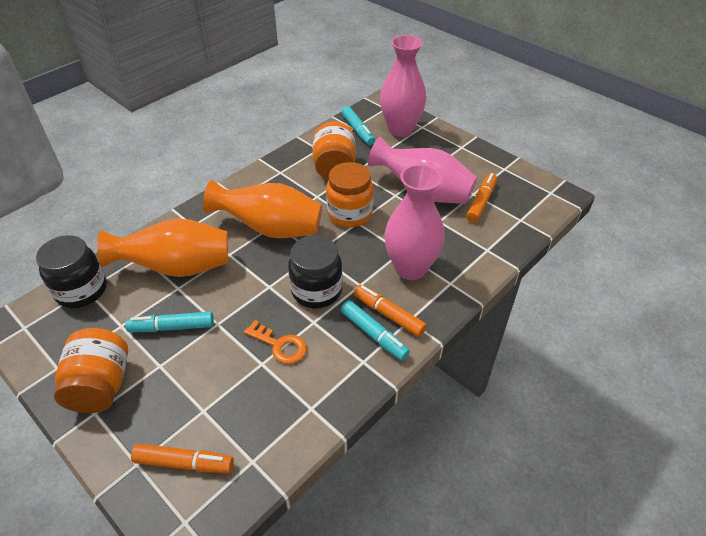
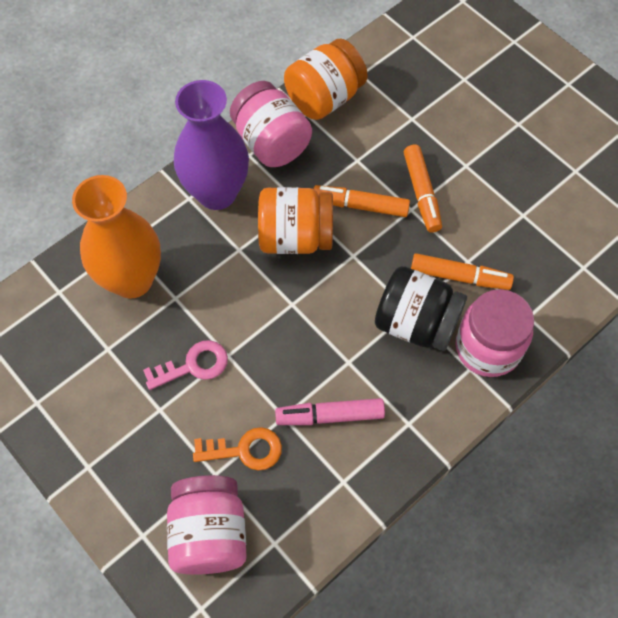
black jar: 2 -> 1
orange jar: 3 -> 2
orange vase: 2 -> 1
pink jar: 0 -> 3
pink key: 0 -> 1
pink marker: 0 -> 1
pink vase: 3 -> 0
purple vase: 0 -> 1
turquoise marker: 3 -> 0

